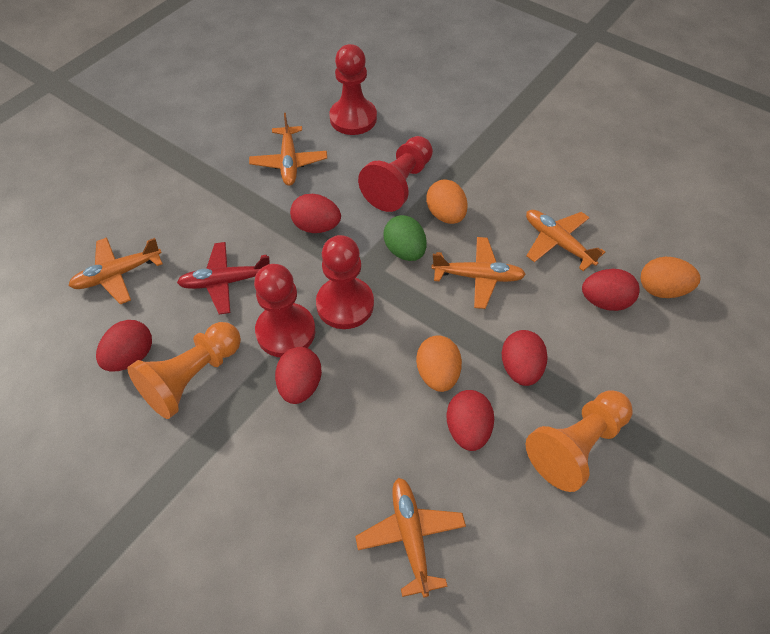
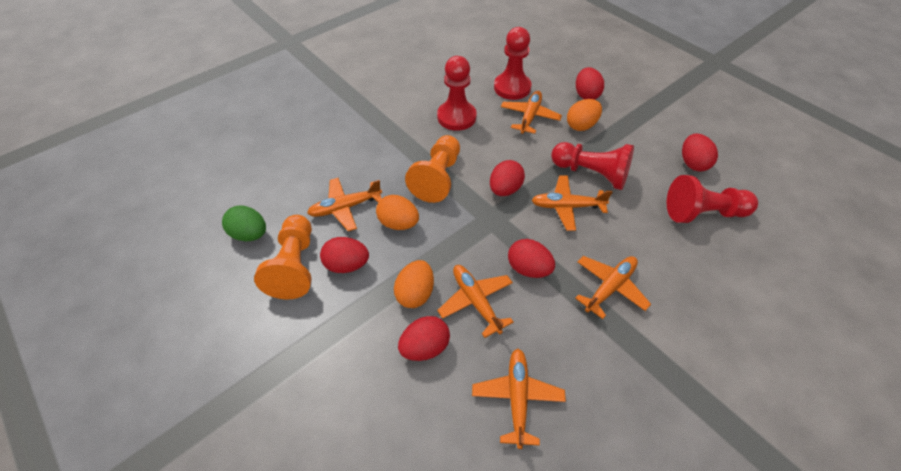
orange plane: 5 -> 6
red plane: 1 -> 0

